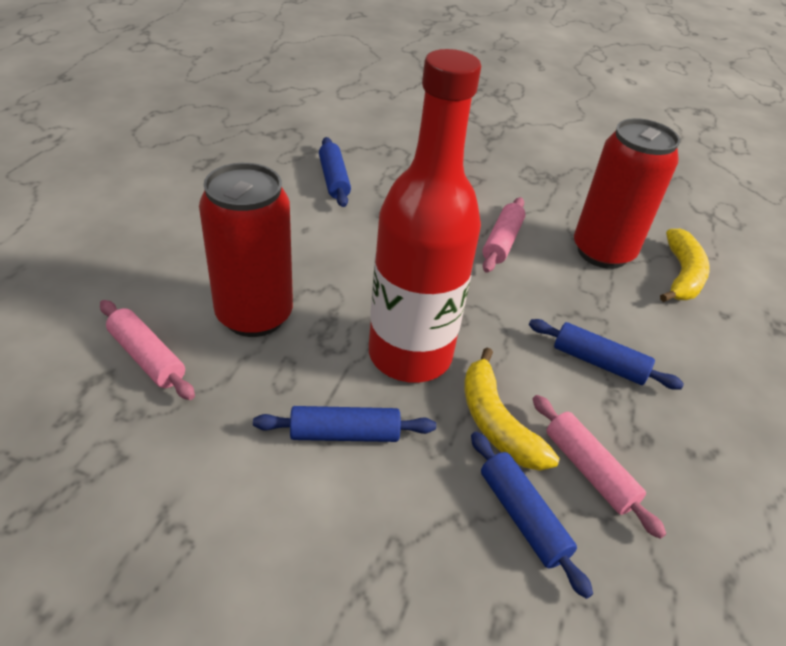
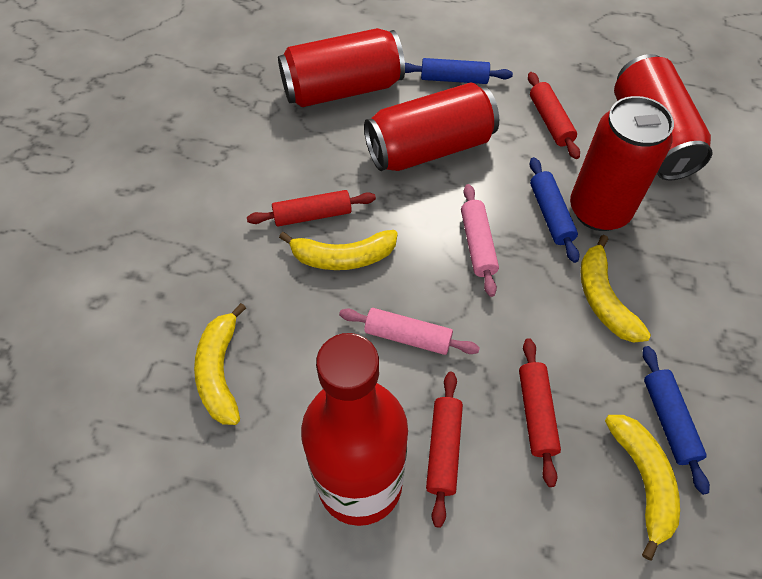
blue rolling pin: 4 -> 3
pink rolling pin: 3 -> 2
red can: 2 -> 4
red rolling pin: 0 -> 4
yellow banana: 2 -> 4

